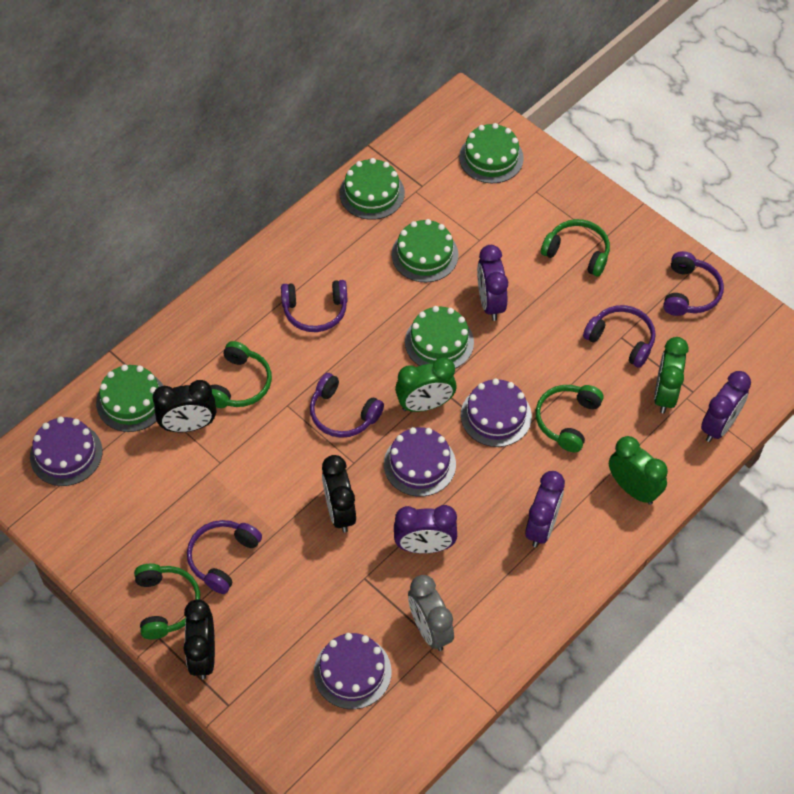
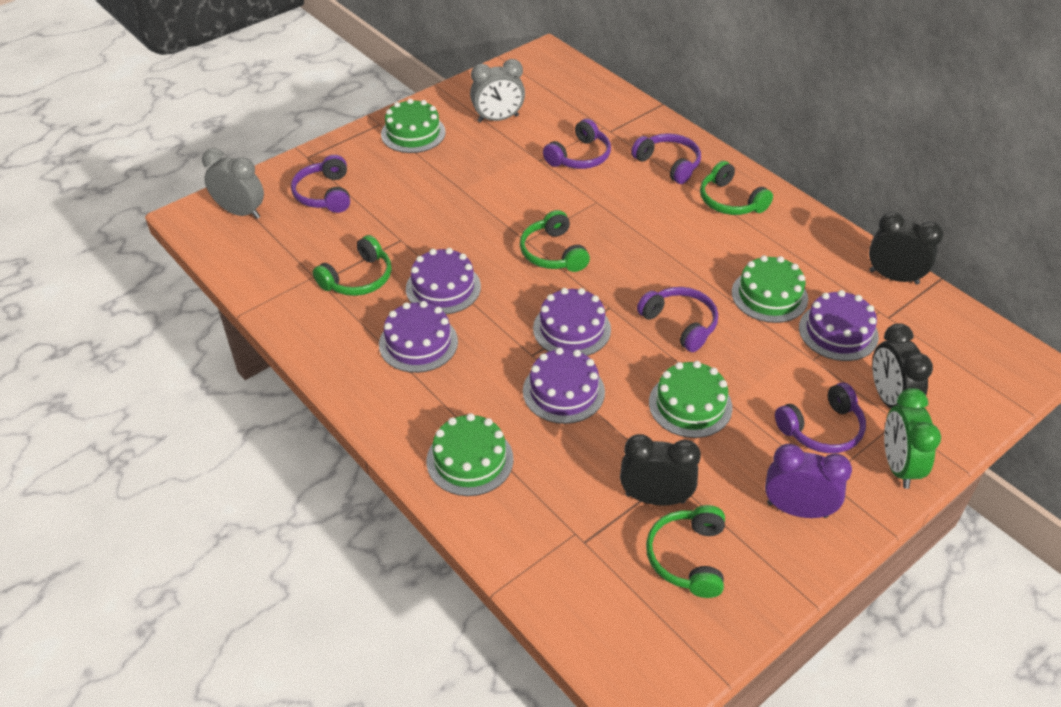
green cake: 5 -> 4
green clock: 3 -> 1
grey clock: 1 -> 2
purple cake: 4 -> 5
purple clock: 4 -> 1

